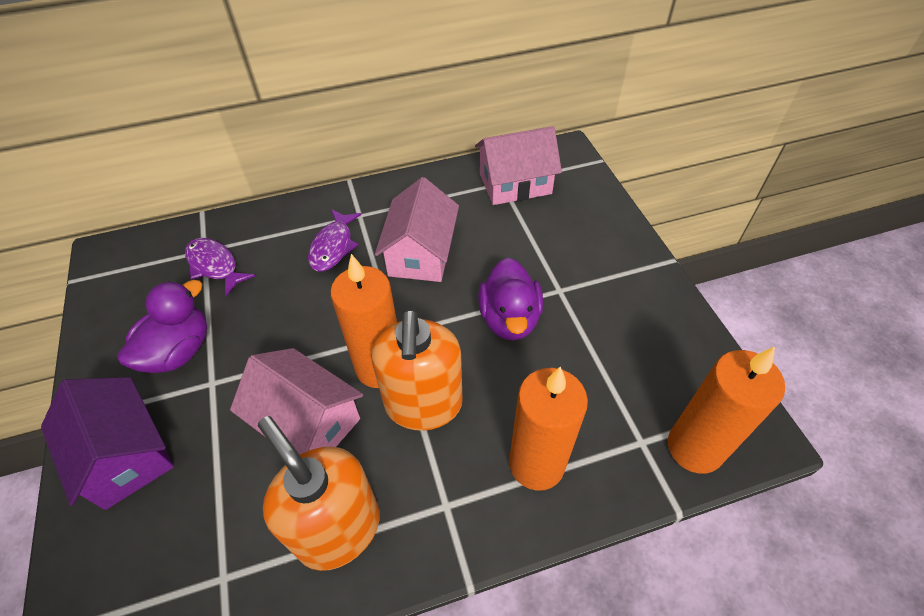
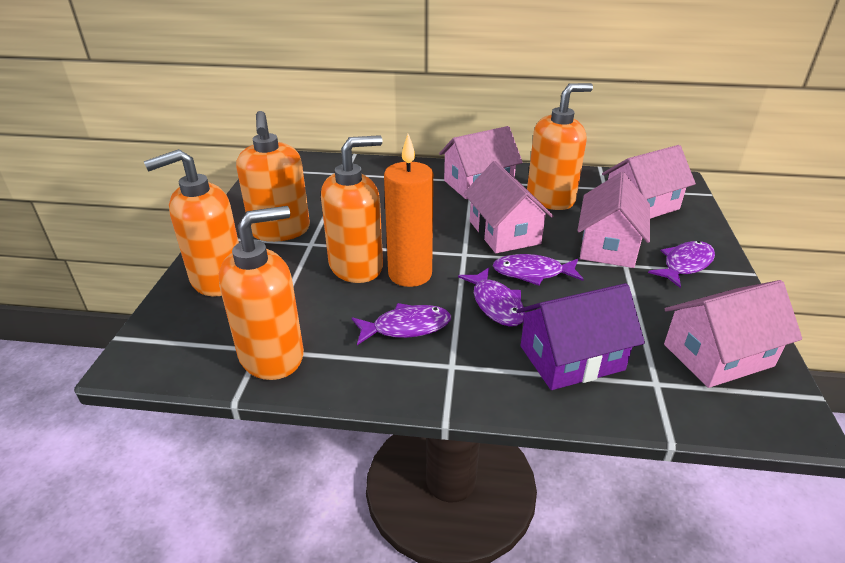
orange candle: 3 -> 1
orange soap dispenser: 2 -> 5
pink house: 3 -> 5
purple duck: 2 -> 0
purple fish: 2 -> 4

